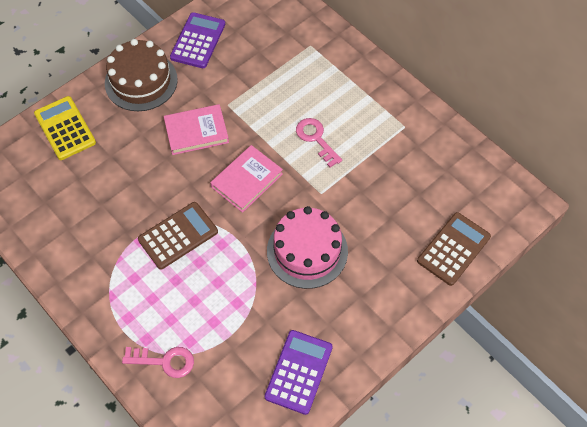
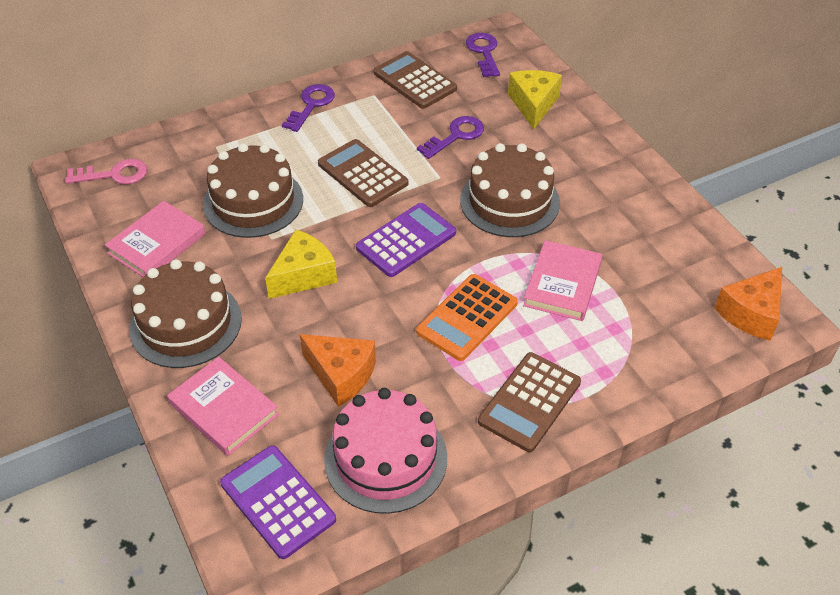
brown cake: 1 -> 3
brown calculator: 2 -> 3
orange calculator: 0 -> 1
orange cheese: 0 -> 2
pink book: 2 -> 3
pink key: 2 -> 1
purple key: 0 -> 3
yellow calculator: 1 -> 0
yellow cheese: 0 -> 2

